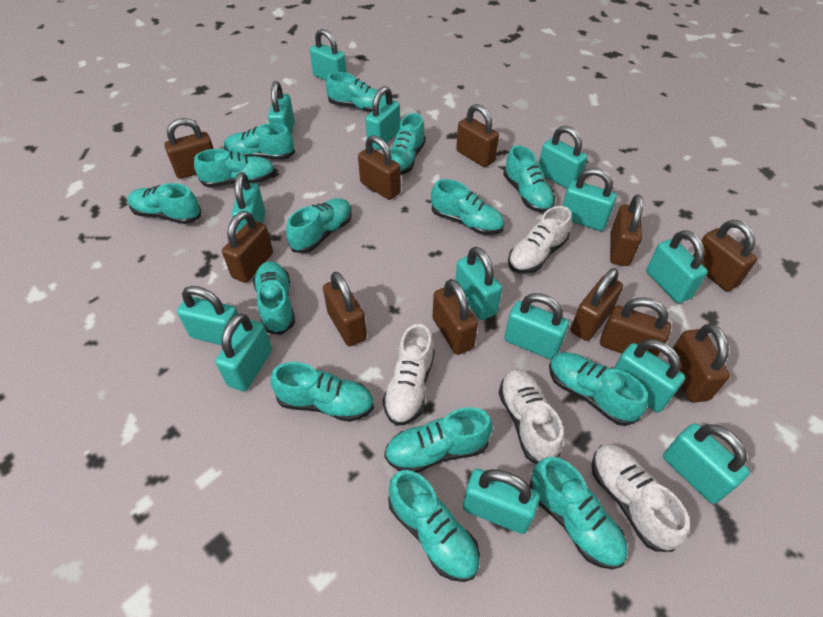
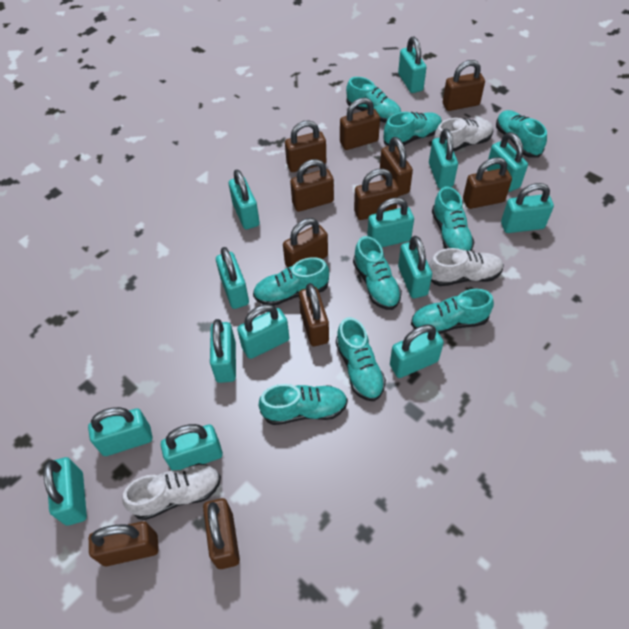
turquoise shoe: 14 -> 9
white shoe: 4 -> 3

